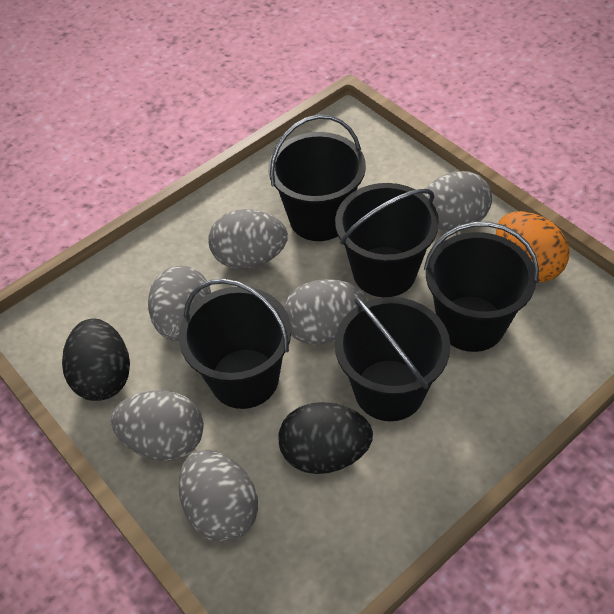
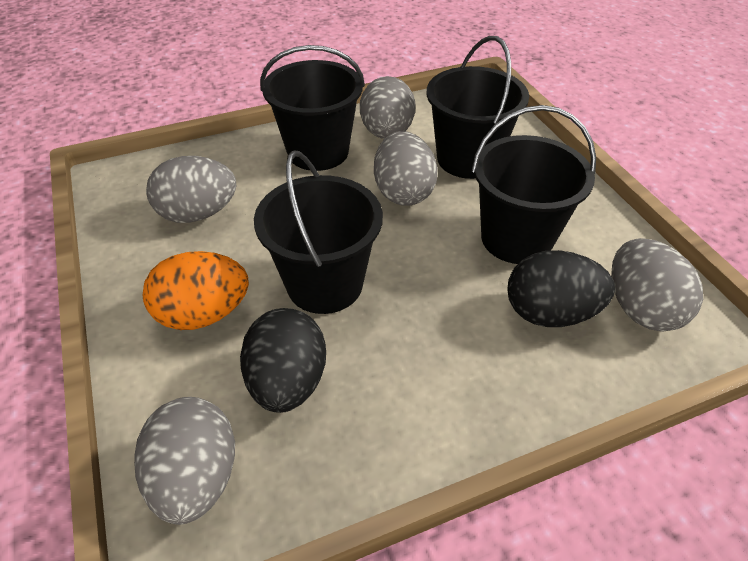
black bucket: 5 -> 4
grey egg: 6 -> 5

